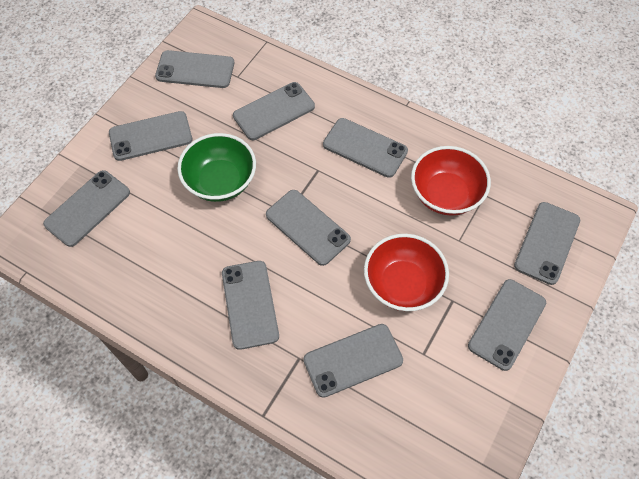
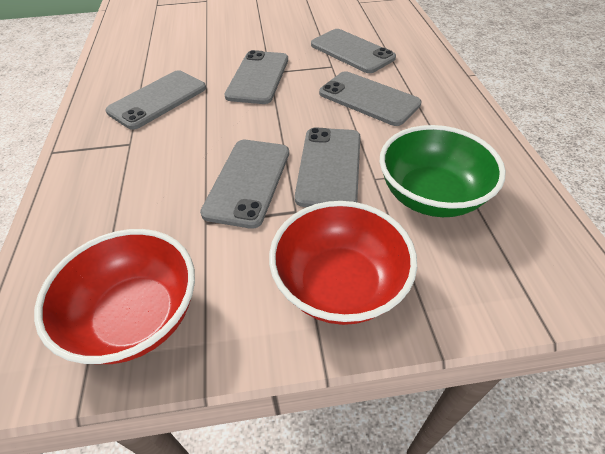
grey phone: 10 -> 6

